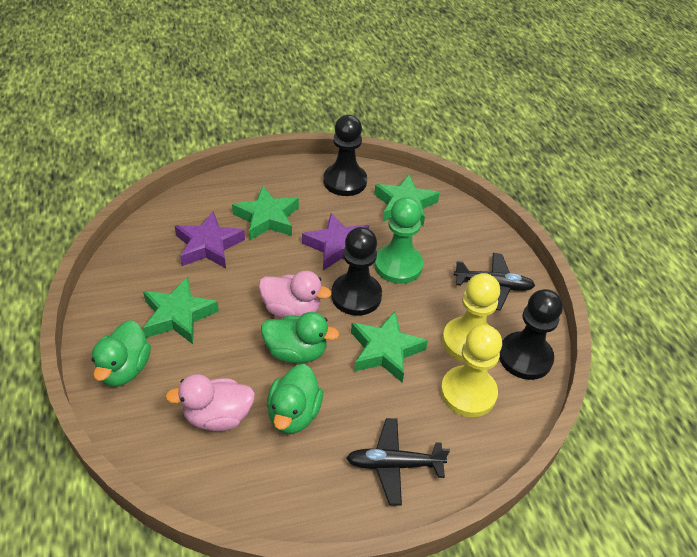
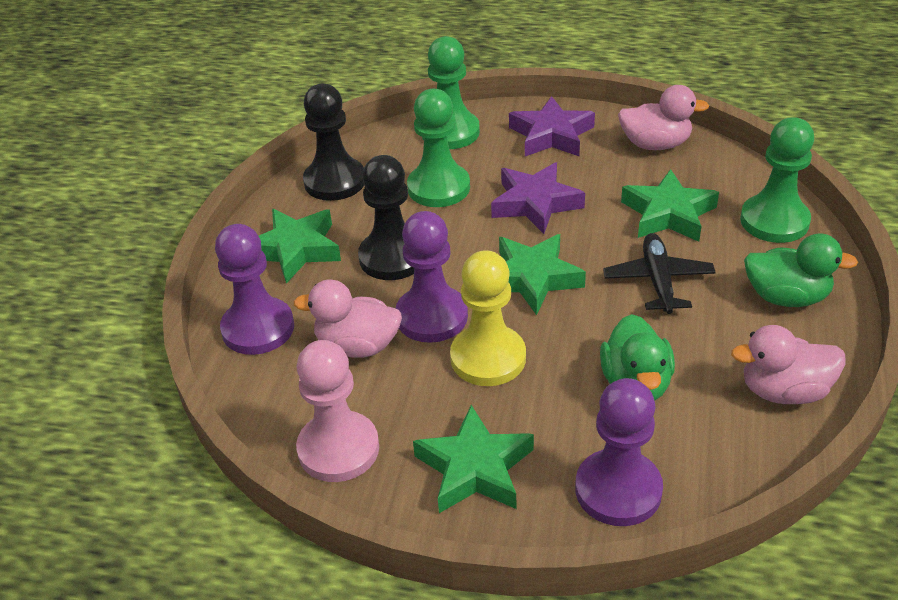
black pawn: 3 -> 2
black plane: 2 -> 1
green duck: 3 -> 2
green pawn: 1 -> 3
pink duck: 2 -> 3
pink pawn: 0 -> 1
purple pawn: 0 -> 3
yellow pawn: 2 -> 1

